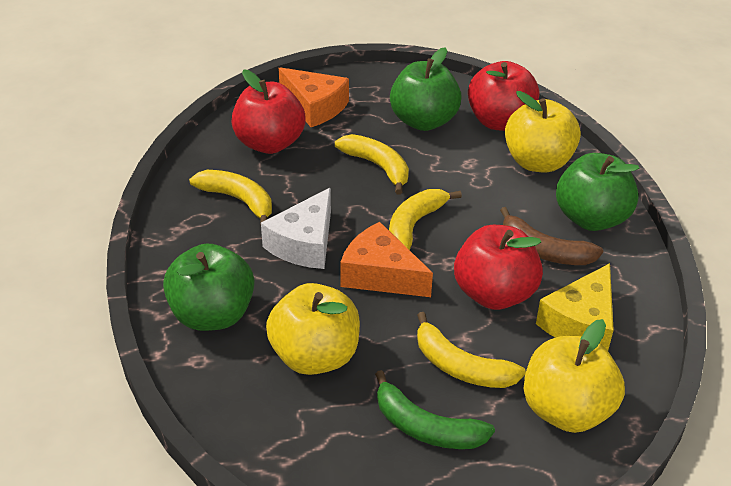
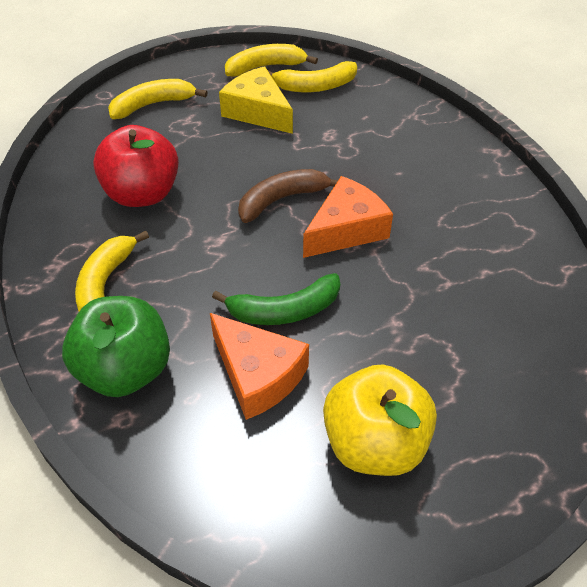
green apple: 3 -> 1
red apple: 3 -> 1
white cheese: 1 -> 0
yellow apple: 3 -> 1

